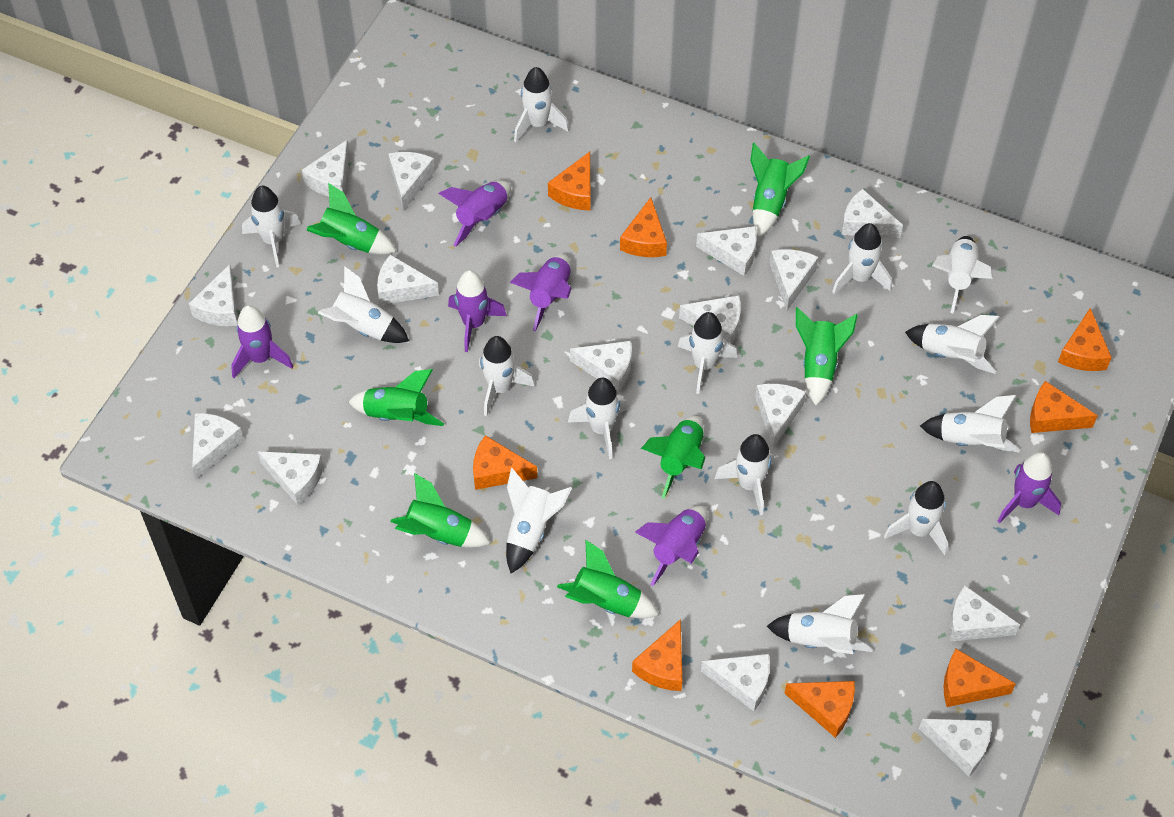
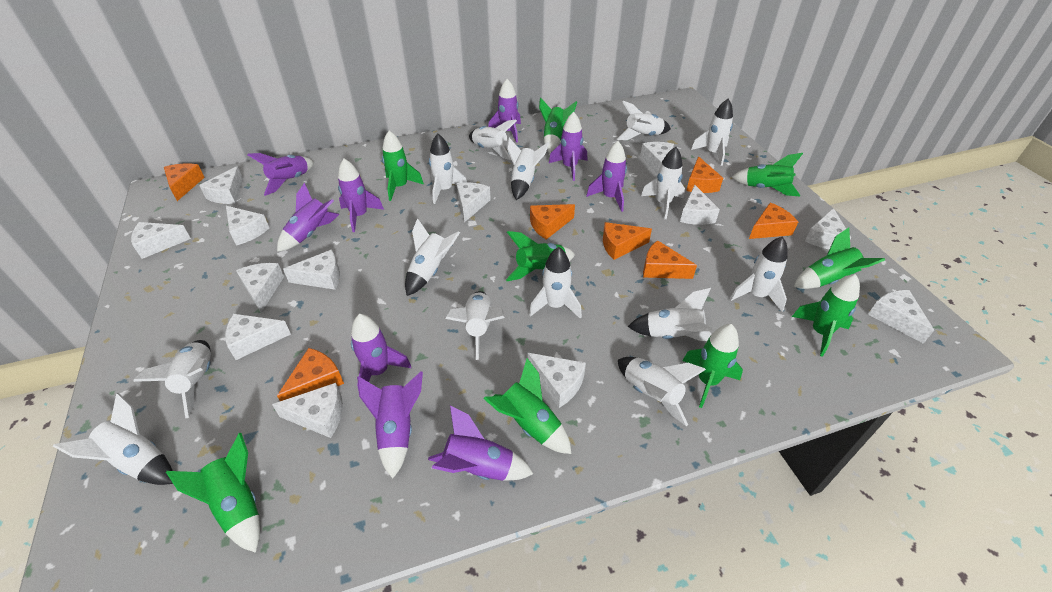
green rocket: 7 -> 9
orange cheese: 8 -> 7
purple rocket: 6 -> 9
white cheese: 15 -> 13

